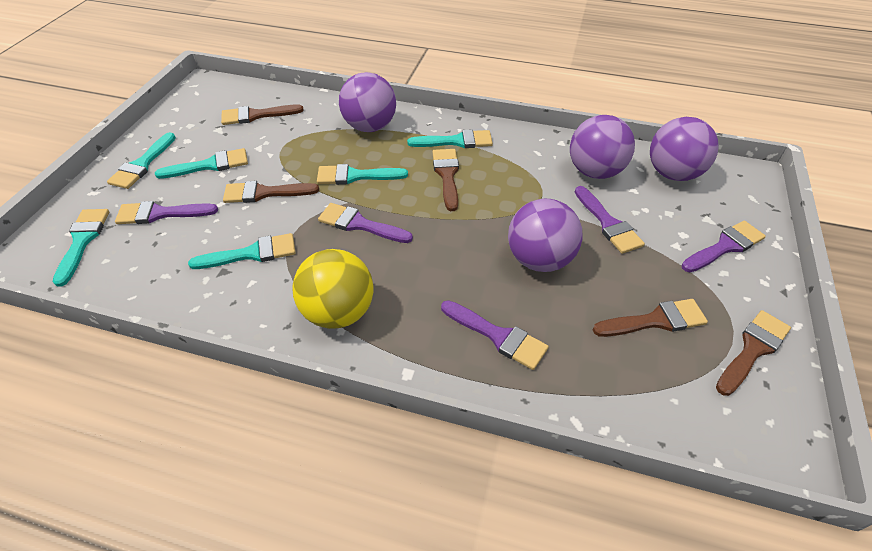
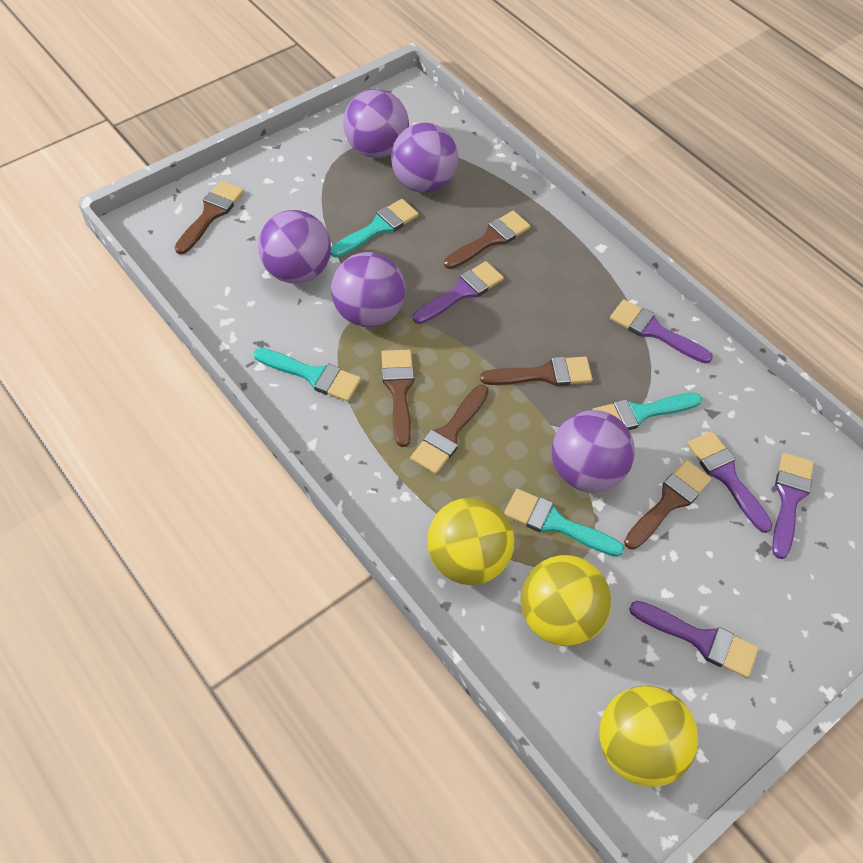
brown brush: 5 -> 6
purple ball: 4 -> 5
turquoise brush: 6 -> 4
yellow ball: 1 -> 3

